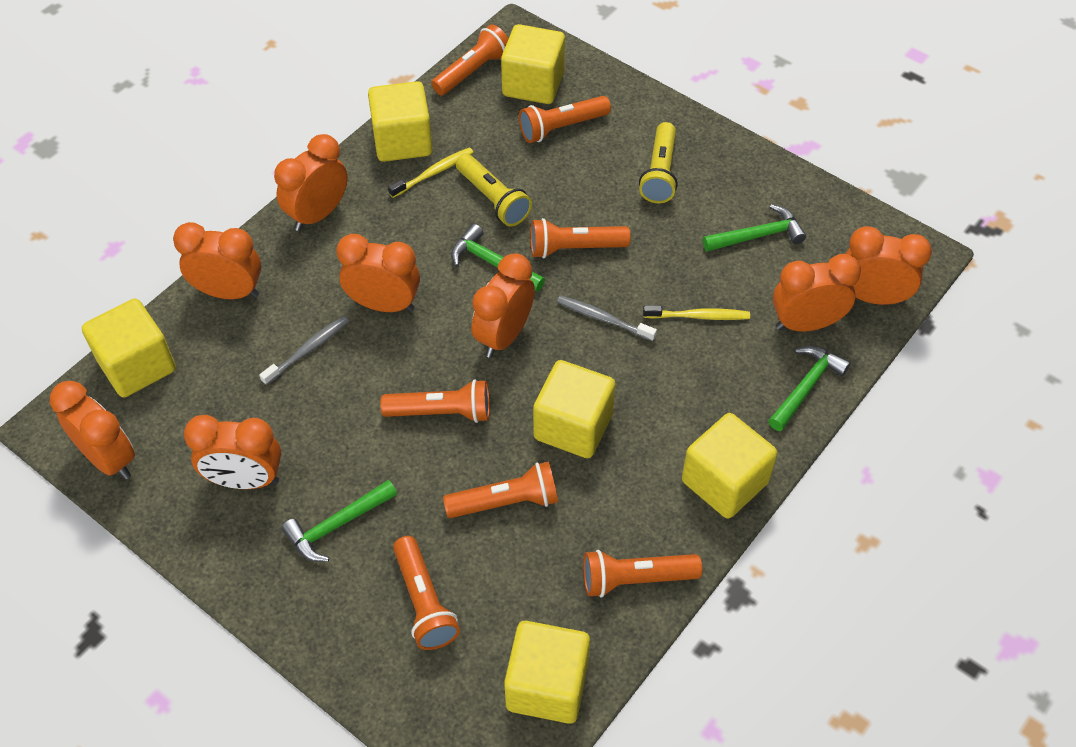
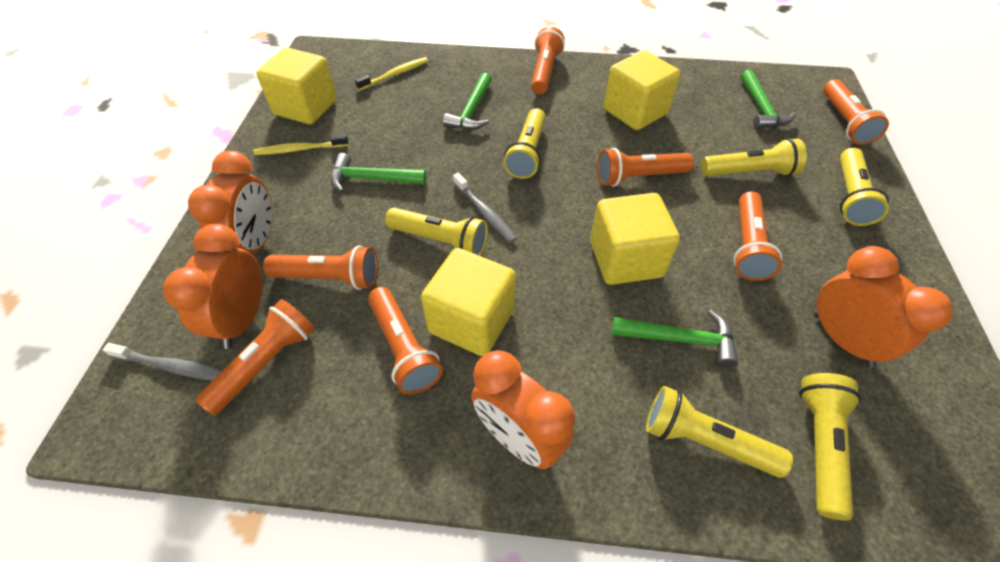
orange clock: 8 -> 4
yellow cube: 6 -> 4
yellow flashlight: 2 -> 6

